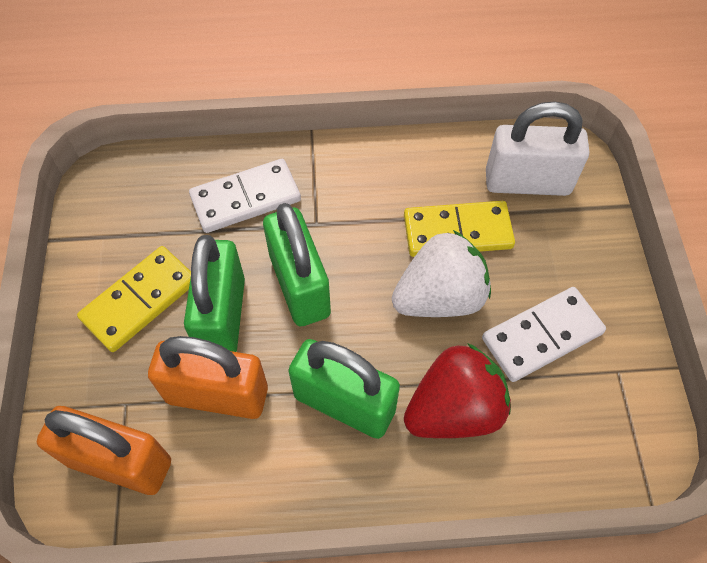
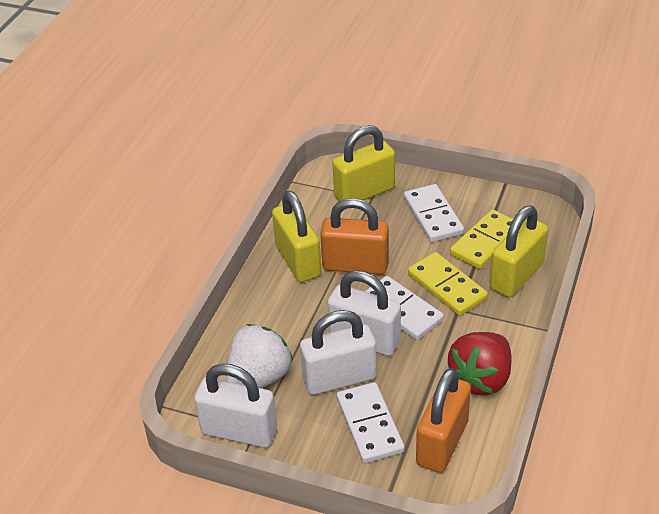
green padlock: 3 -> 0
white domino: 2 -> 3
white padlock: 1 -> 3
yellow padlock: 0 -> 3

